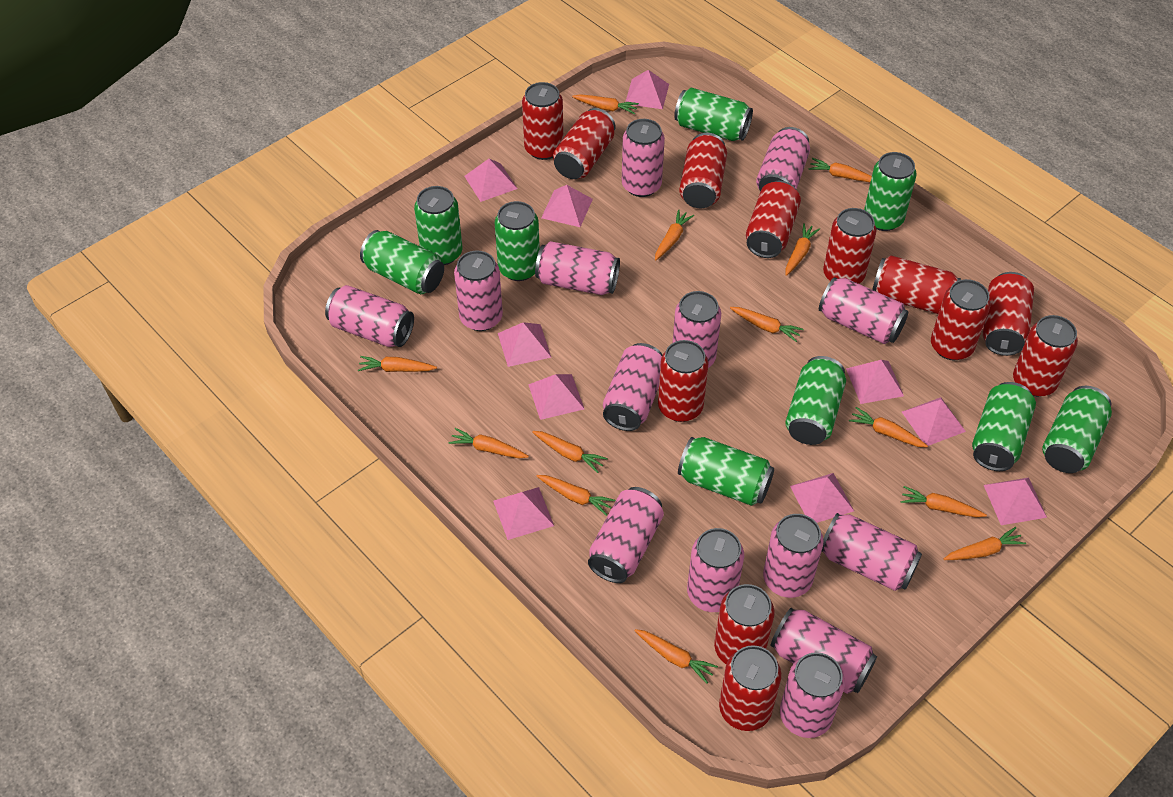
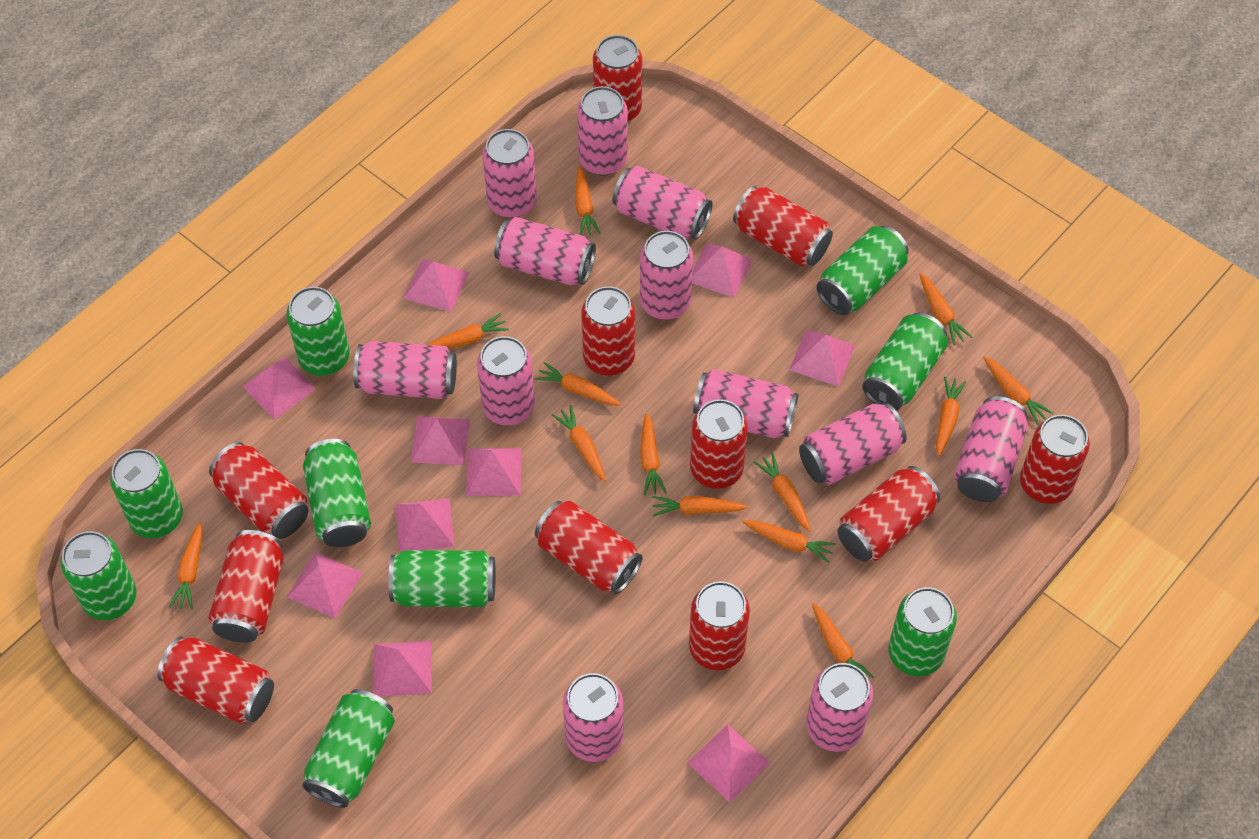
pink can: 14 -> 12
red can: 12 -> 11

